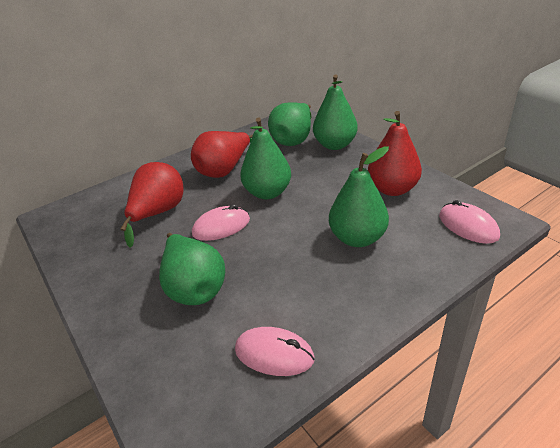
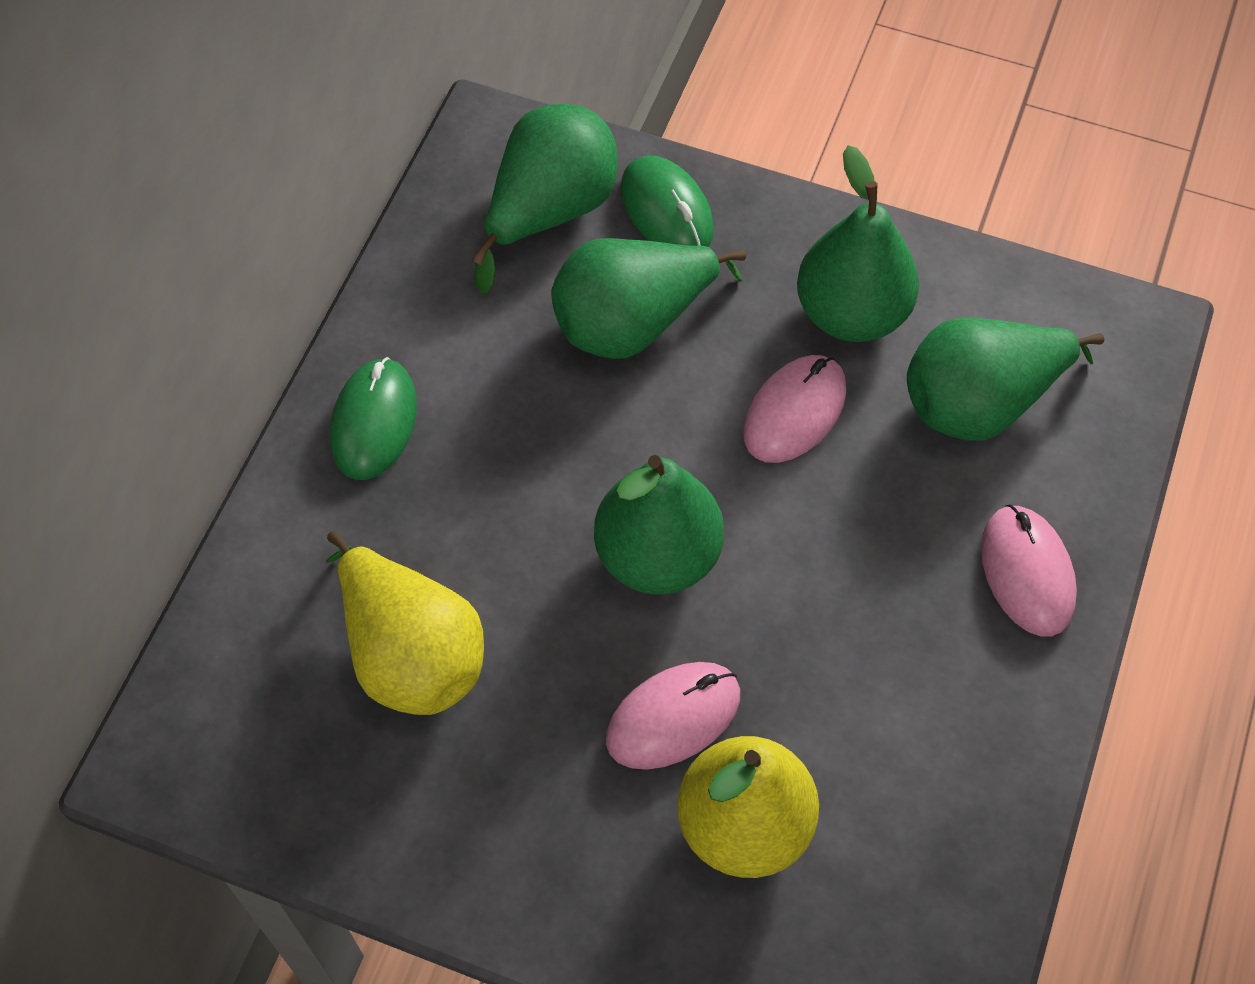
green mouse: 0 -> 2
red pear: 3 -> 0
yellow pear: 0 -> 2

